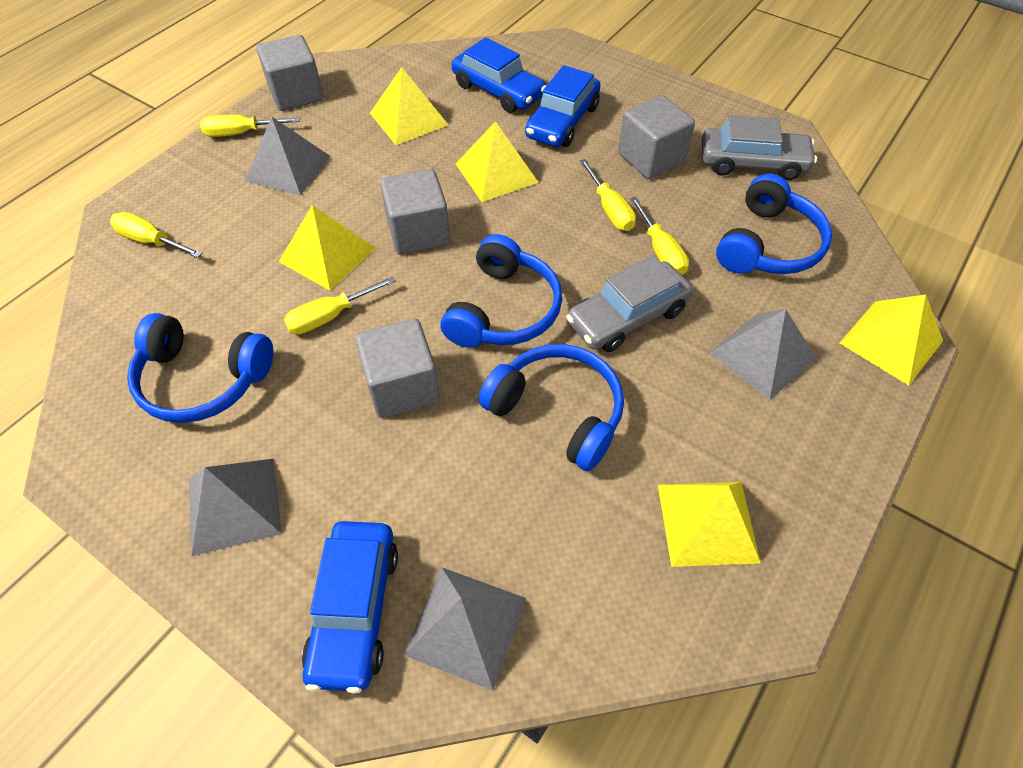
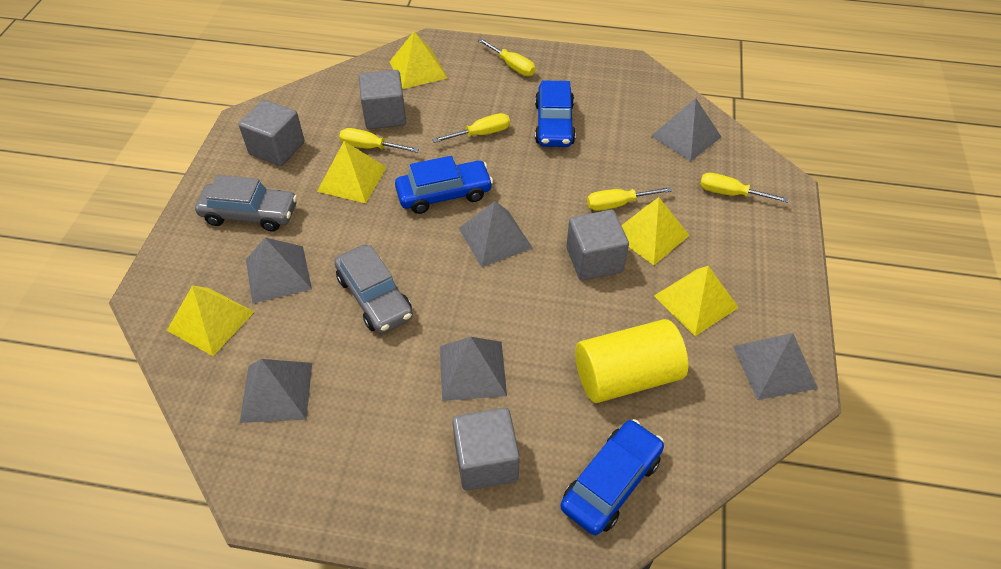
blue headphones: 4 -> 0
grey pyramid: 4 -> 6
yellow cylinder: 0 -> 1

